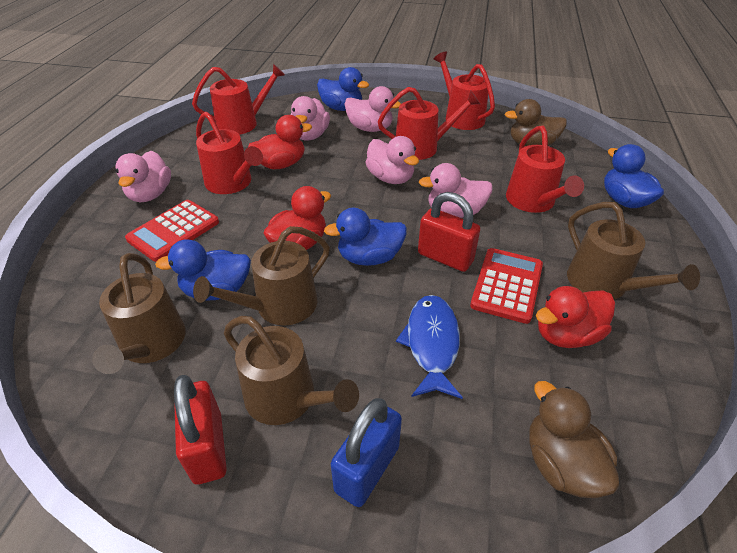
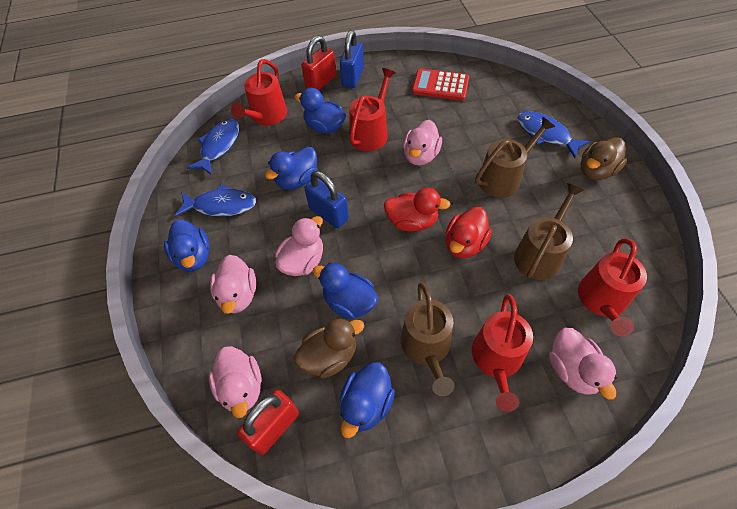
blue duck: 4 -> 5
blue fish: 1 -> 3
blue padlock: 1 -> 2
brown watering can: 4 -> 3
red calculator: 2 -> 1
red duck: 3 -> 2
red watering can: 5 -> 4

